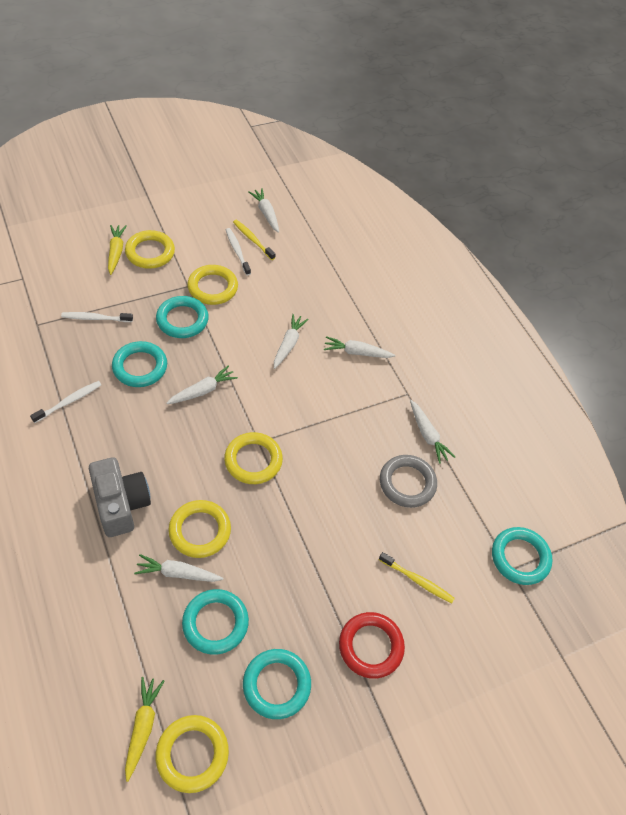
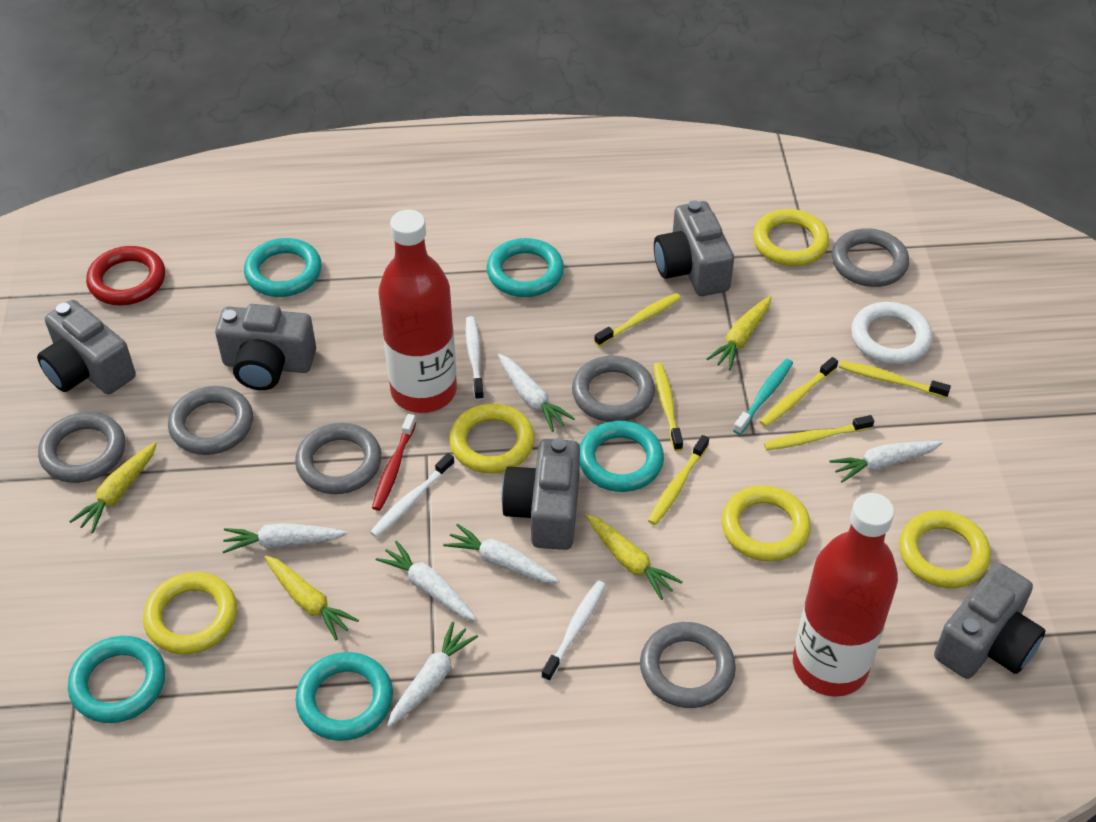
grey camera: 1 -> 5
grey ring: 1 -> 6
red bottle: 0 -> 2
red toothbrush: 0 -> 1
turquoise toothbrush: 0 -> 1
white ring: 0 -> 1
yellow carrot: 2 -> 4
yellow toothbrush: 2 -> 6

